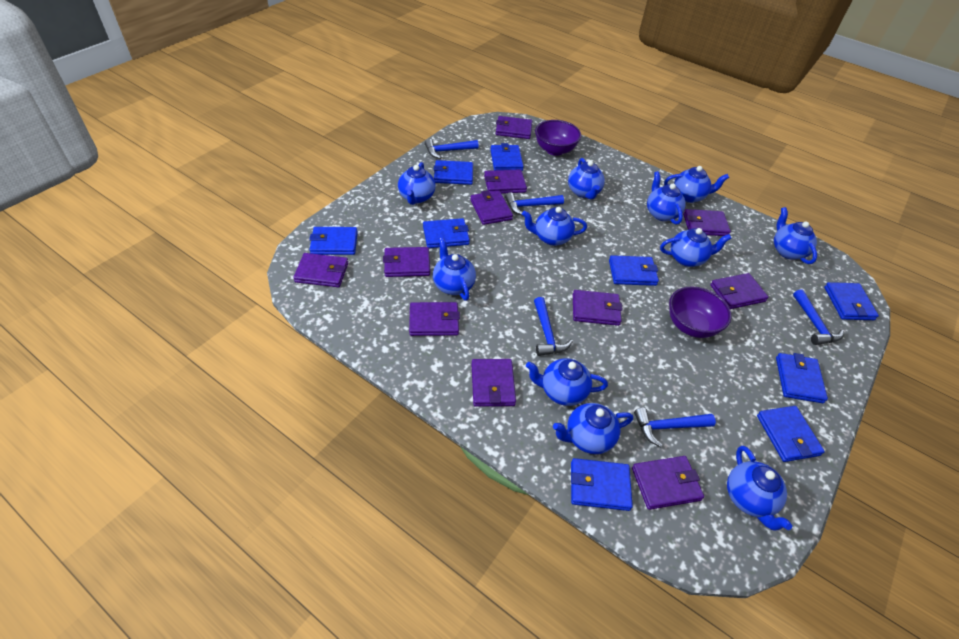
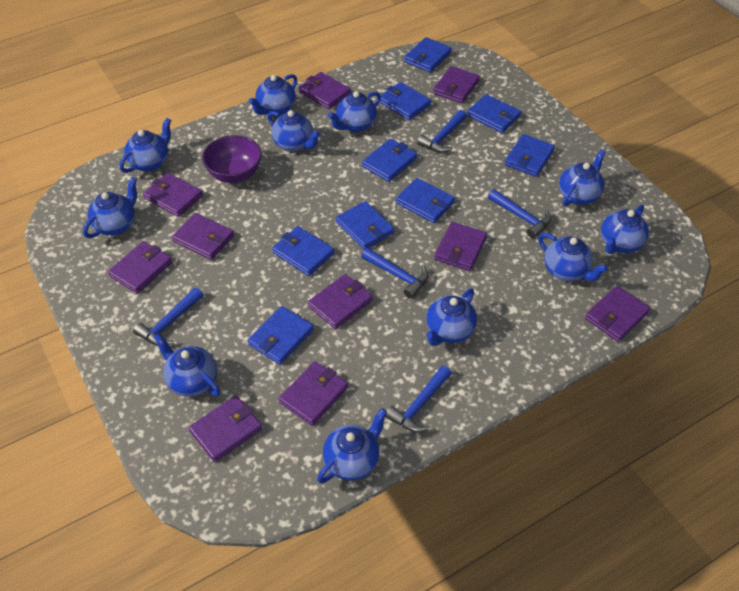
purple bowl: 2 -> 1
purple wallet: 11 -> 10

